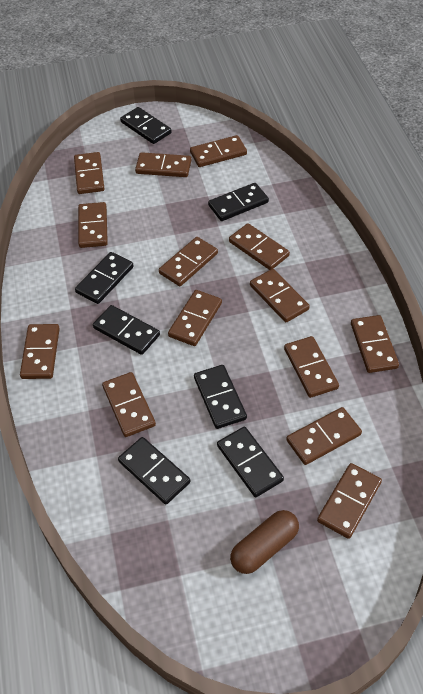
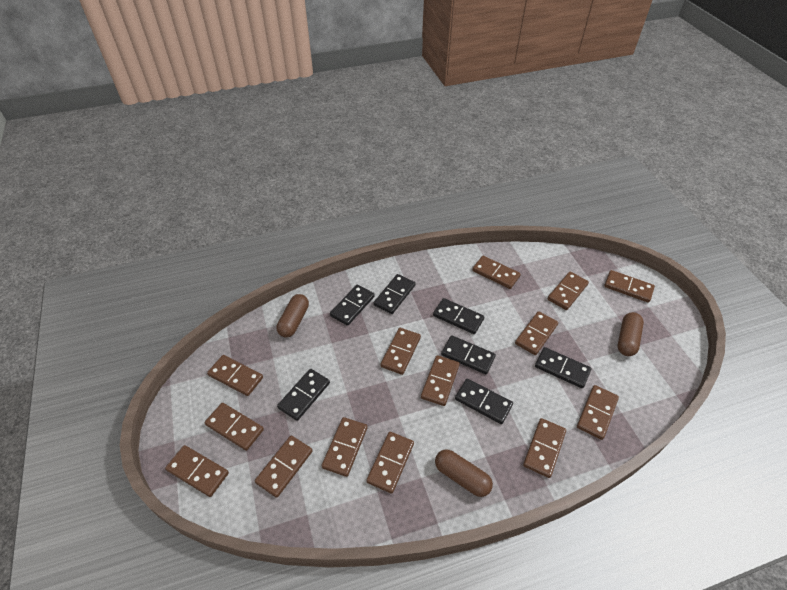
brown capsule: 1 -> 3

